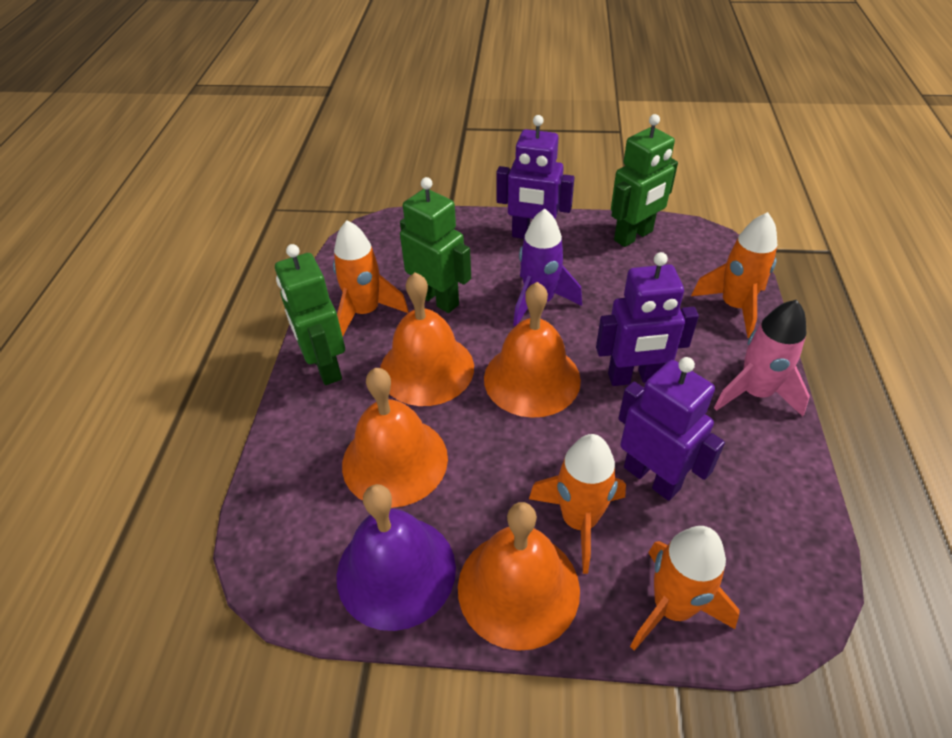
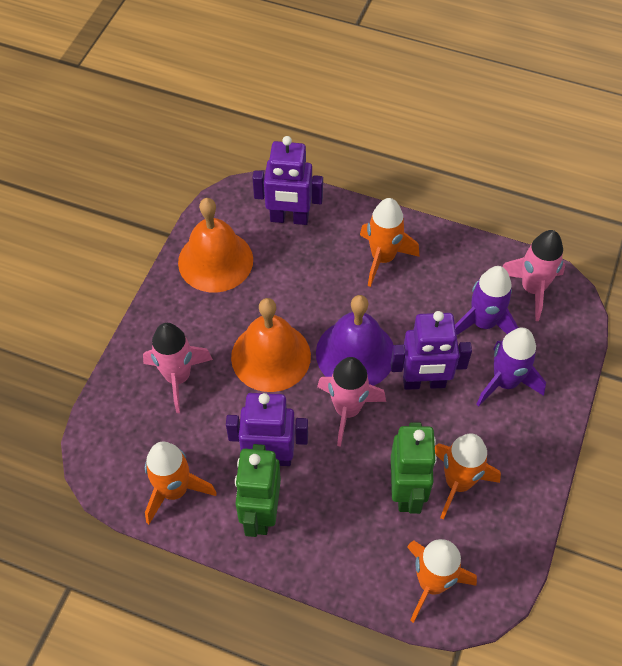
green robot: 3 -> 2
orange bell: 4 -> 2
pink rocket: 1 -> 3
purple rocket: 1 -> 2

